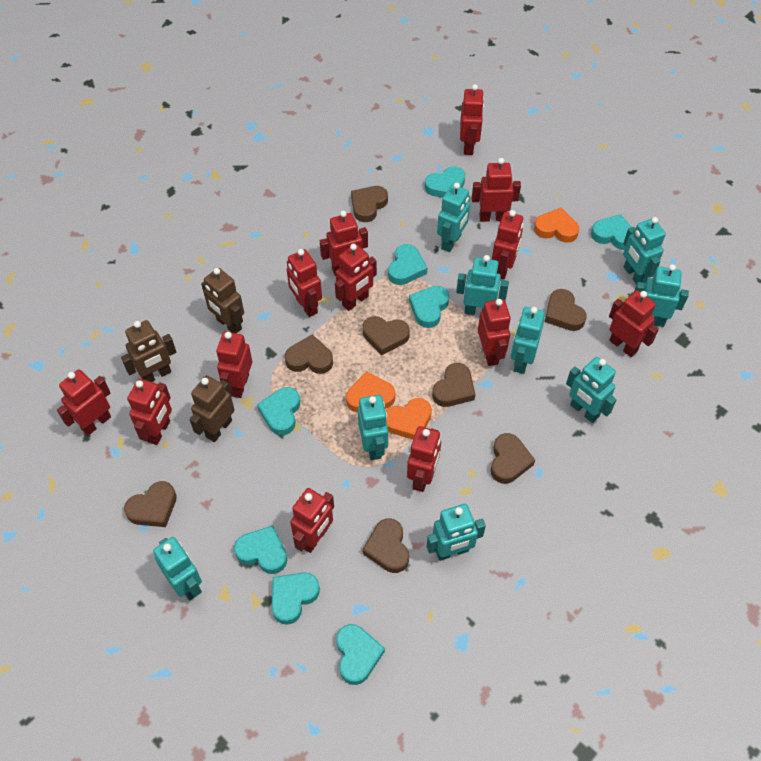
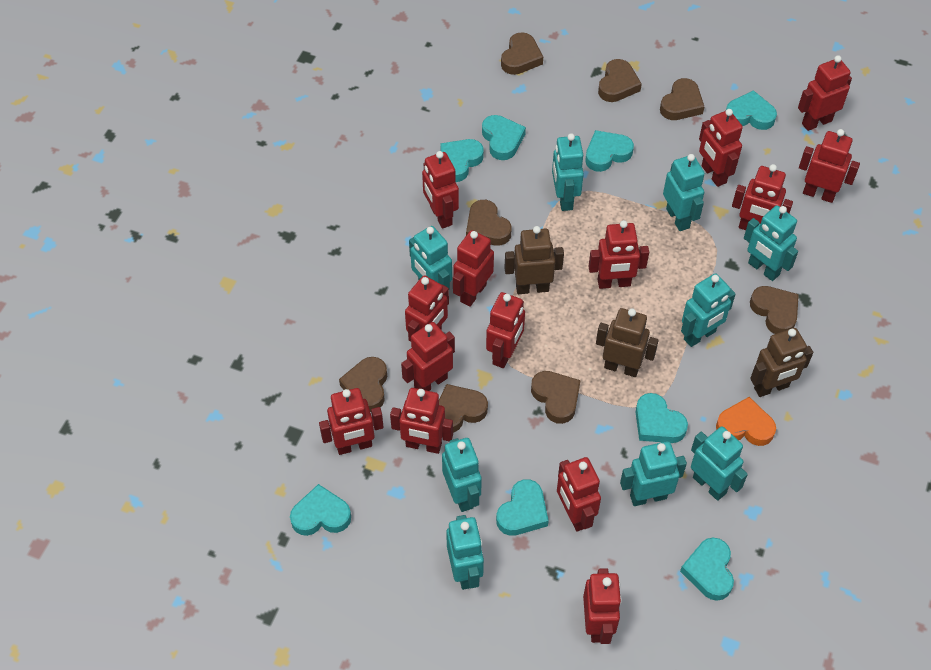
orange heart: 3 -> 1
red robot: 13 -> 14

